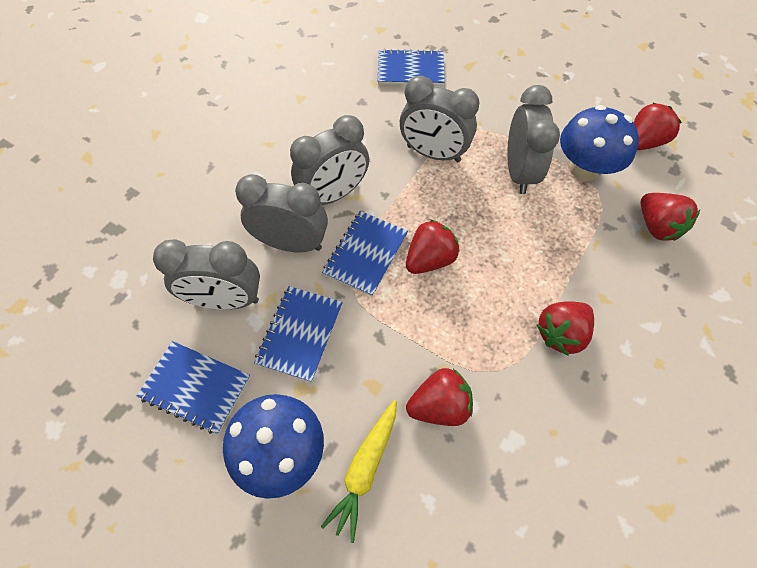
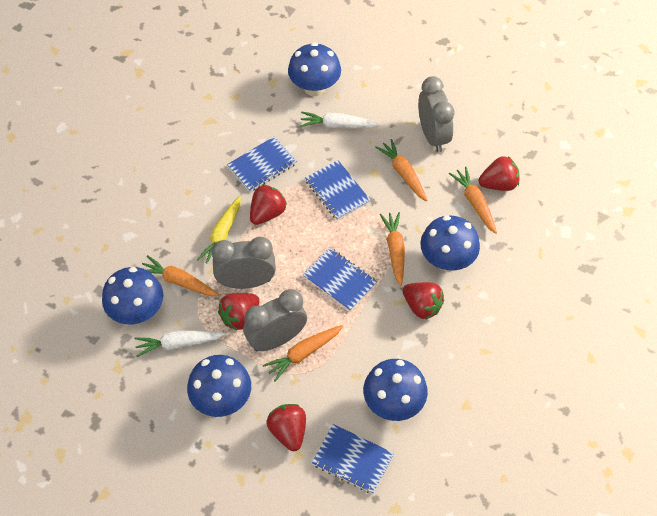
blue mushroom: 2 -> 5
grey clock: 5 -> 3
orange carrot: 0 -> 5
white carrot: 0 -> 2

